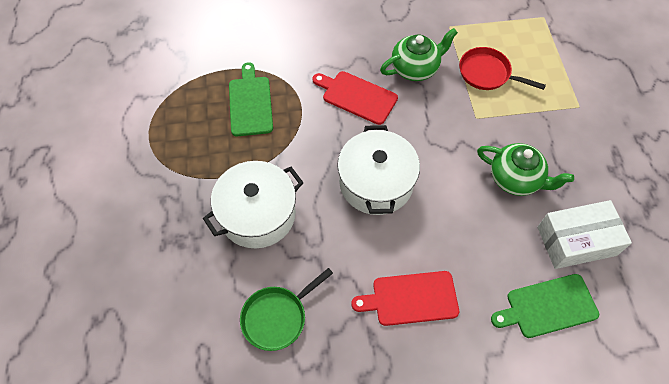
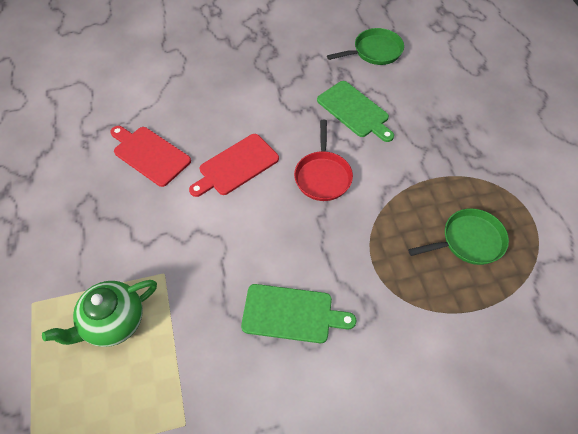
green pan: 1 -> 2
green teapot: 2 -> 1
white box: 1 -> 0
white pot: 2 -> 0

